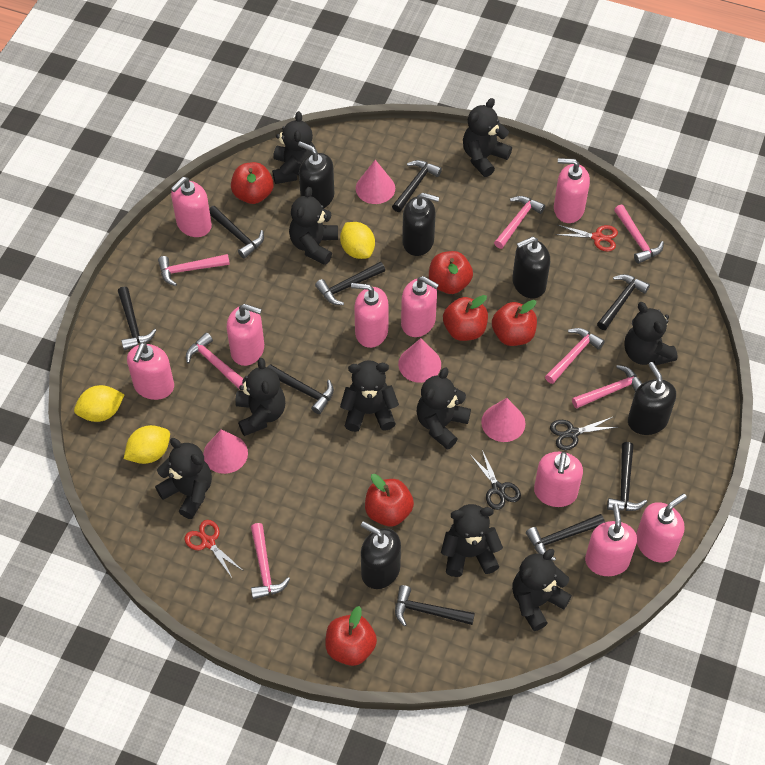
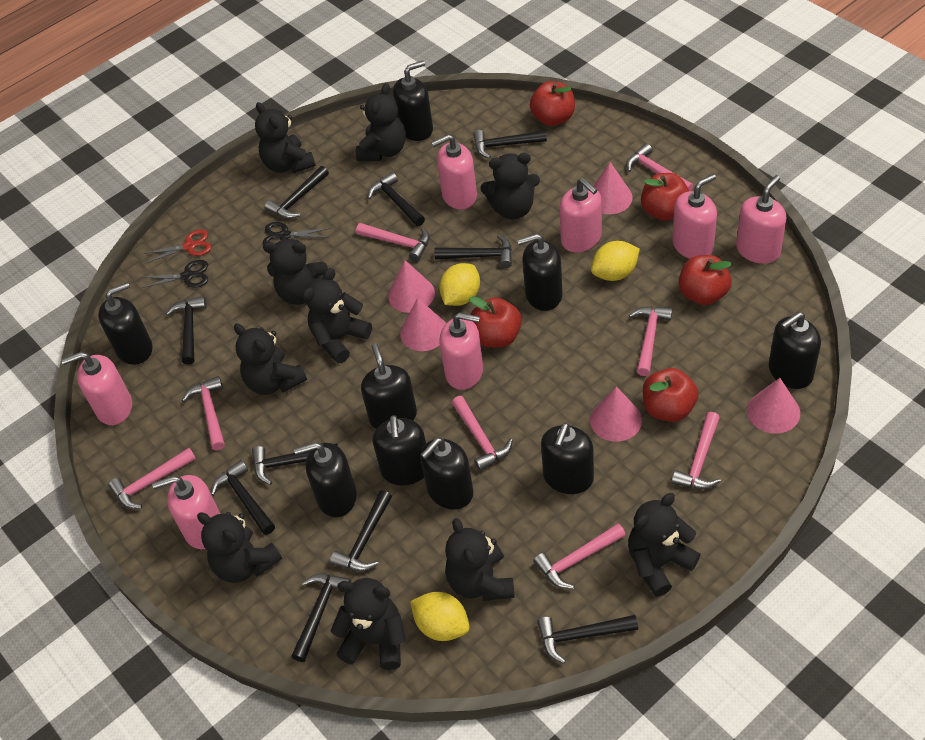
black hammer: 9 -> 10
black soap dispenser: 5 -> 9
pink cone: 4 -> 5
pink hammer: 7 -> 8
pink soap dispenser: 9 -> 7
red apple: 6 -> 5
red scissors: 2 -> 1

